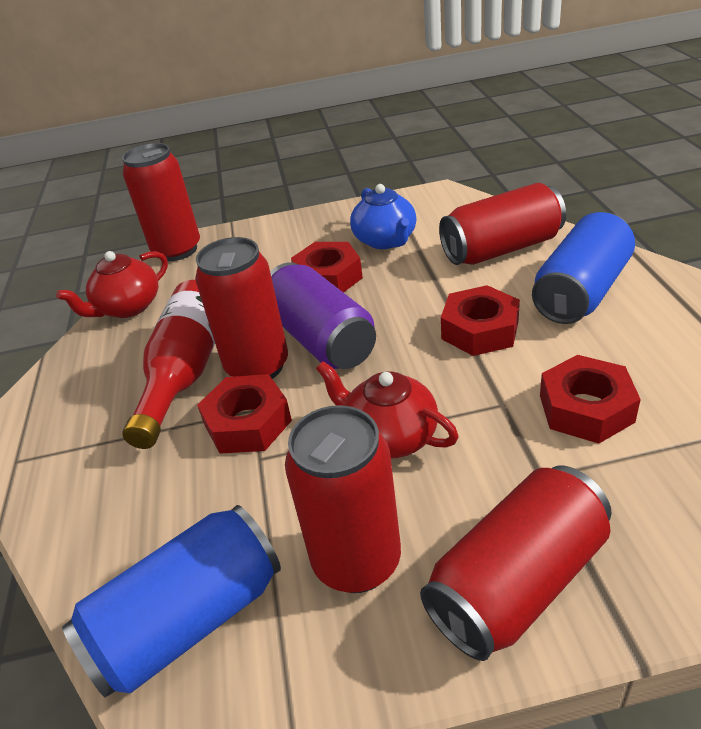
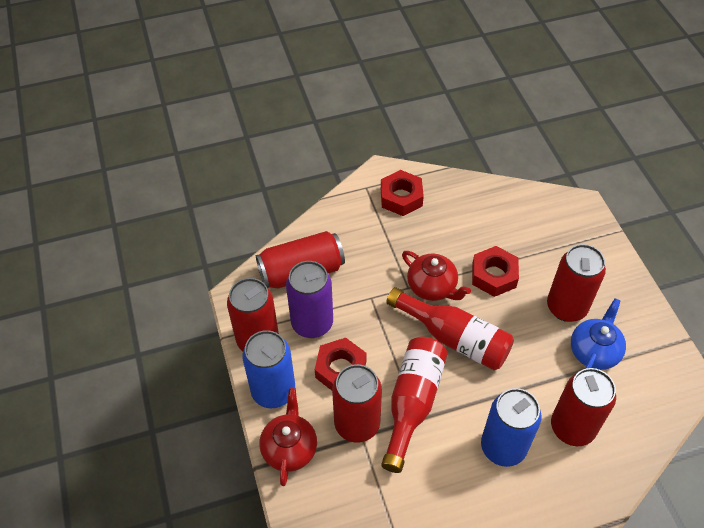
red bottle: 1 -> 2
red nut: 4 -> 3

